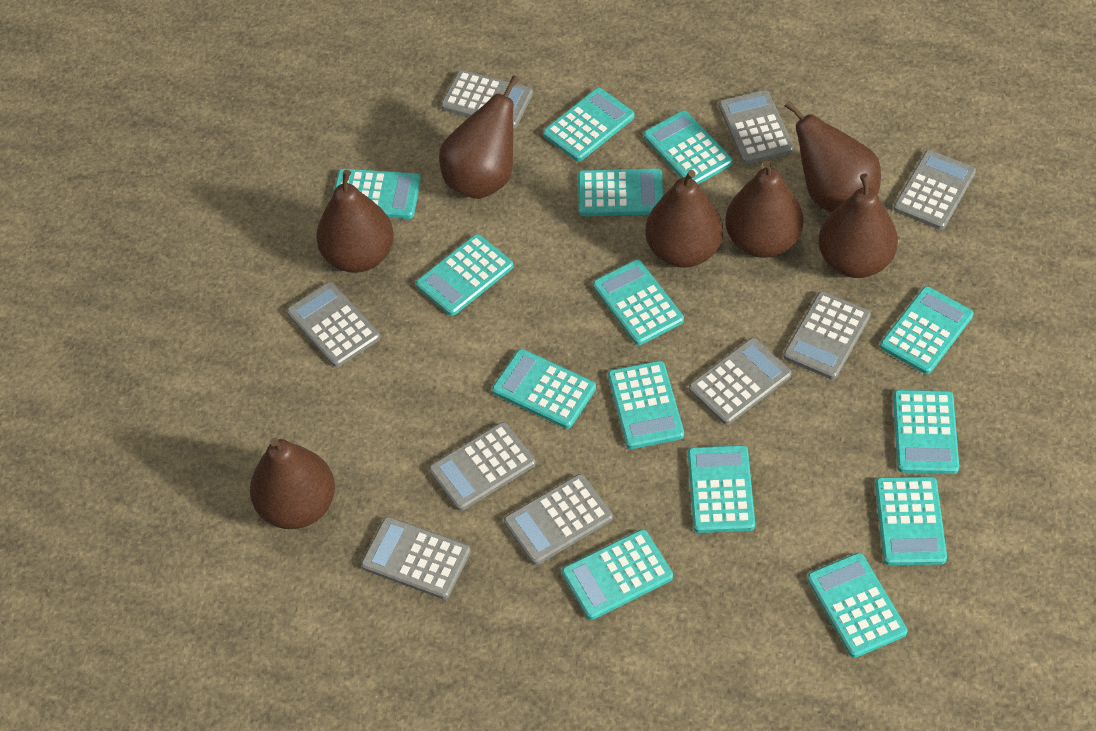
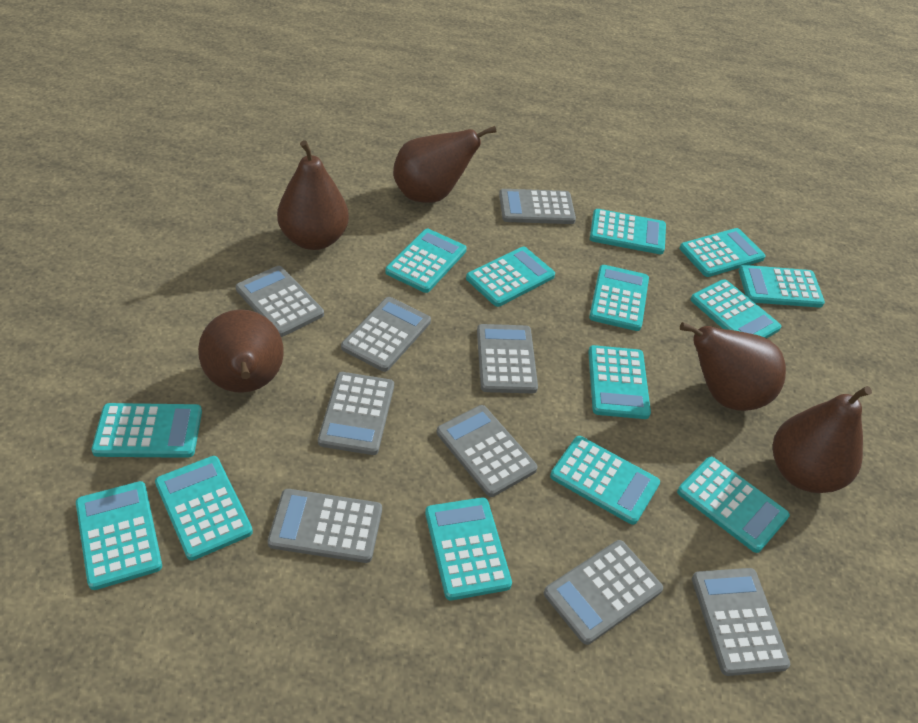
brown pear: 7 -> 5

